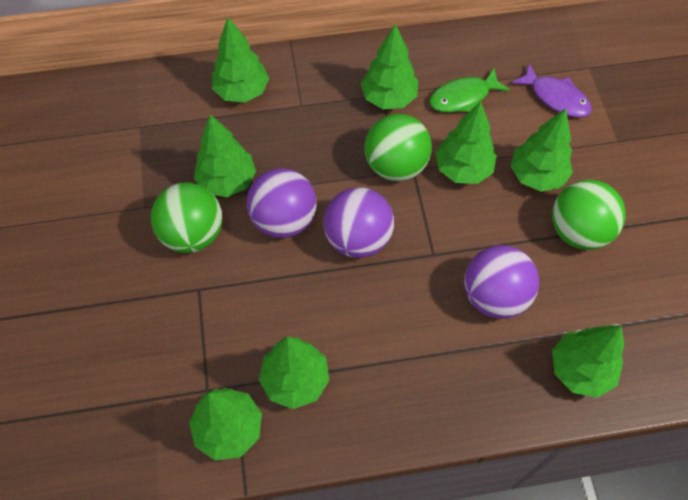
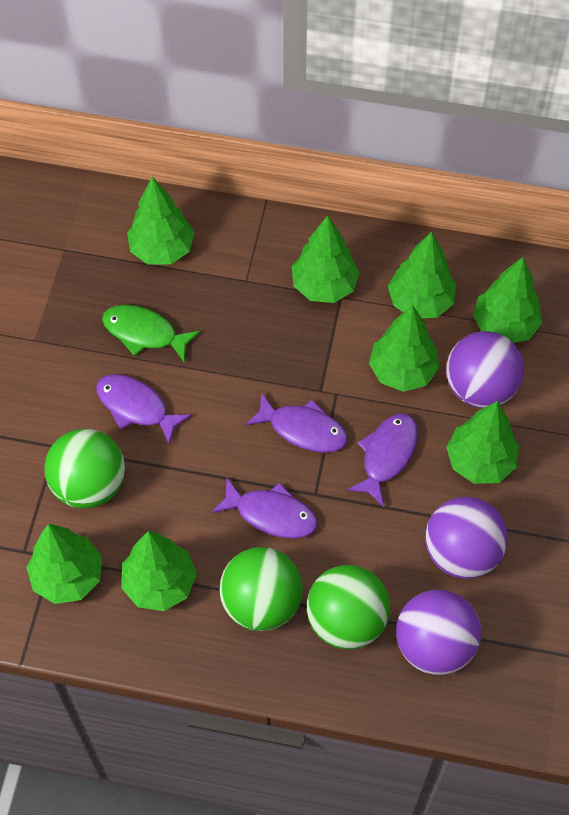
purple fish: 1 -> 4

